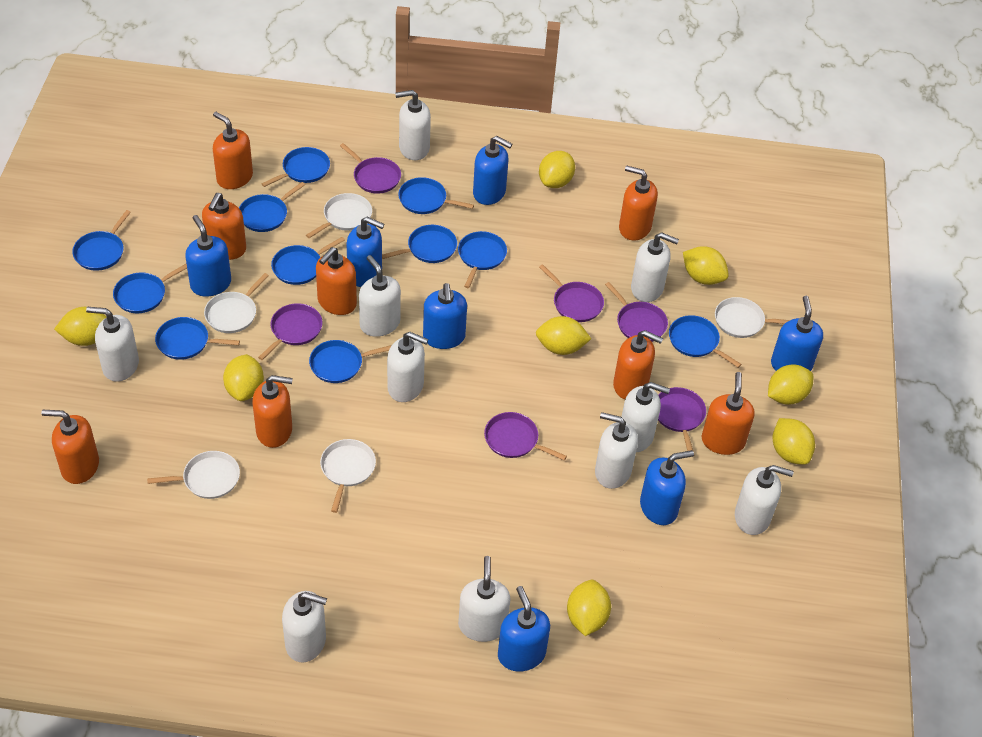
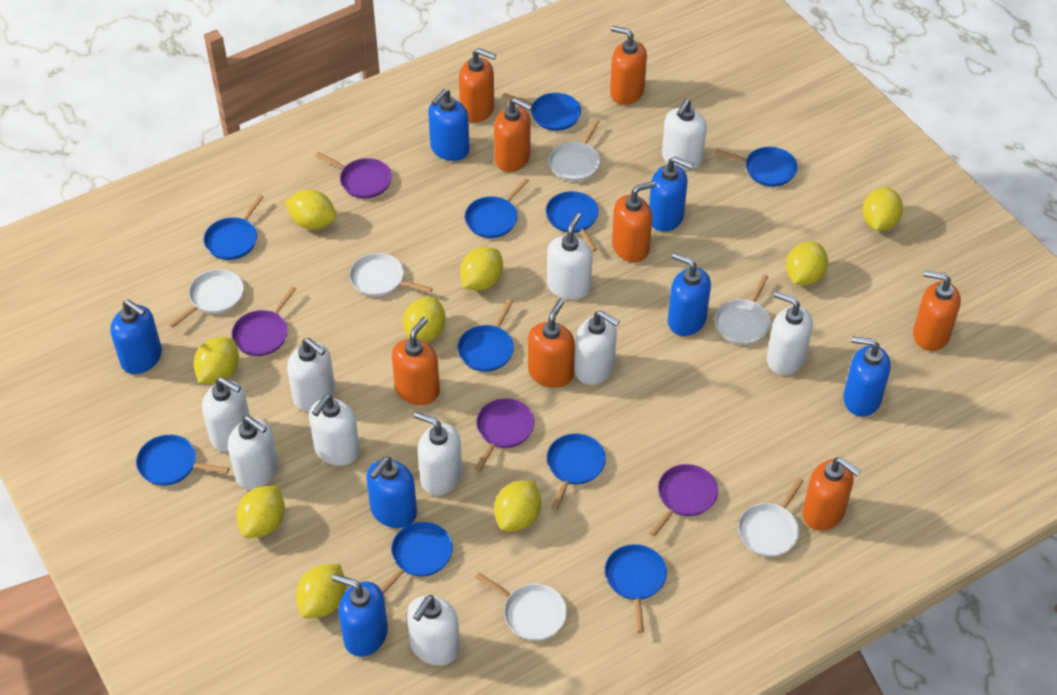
blue pan: 11 -> 10
purple pan: 6 -> 4
white pan: 5 -> 6
yellow lemon: 8 -> 9

